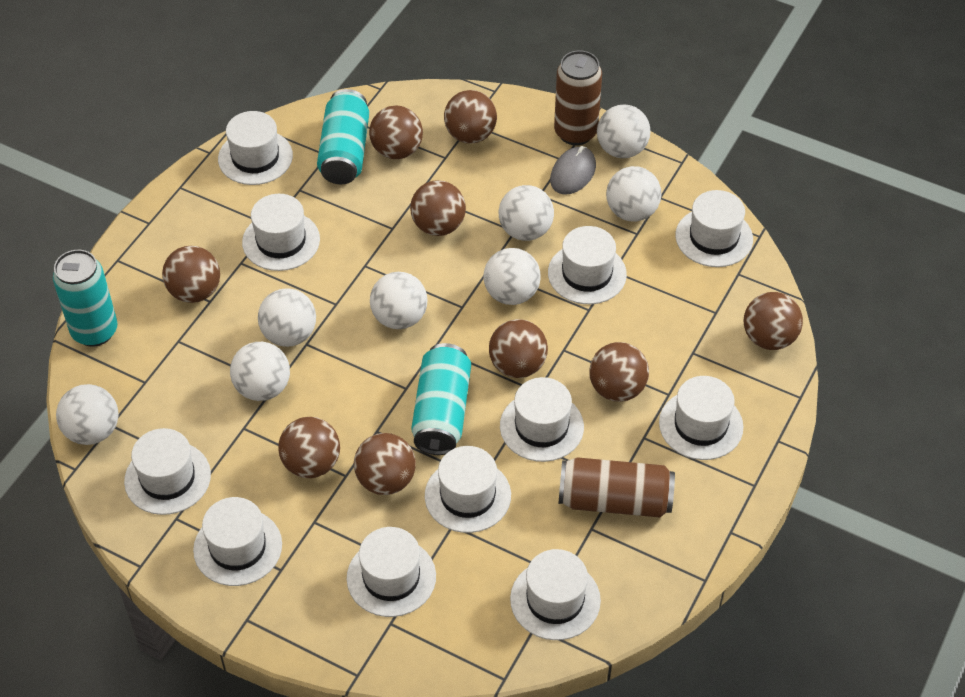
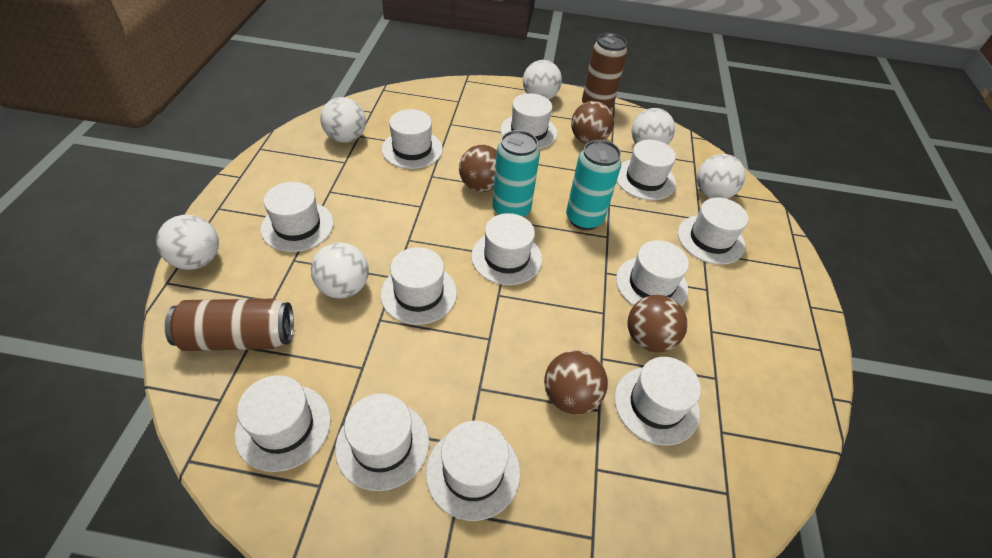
brown ball: 9 -> 4
grey mouse: 1 -> 0
turquoise can: 3 -> 2
white ball: 8 -> 6
white hat: 11 -> 12

